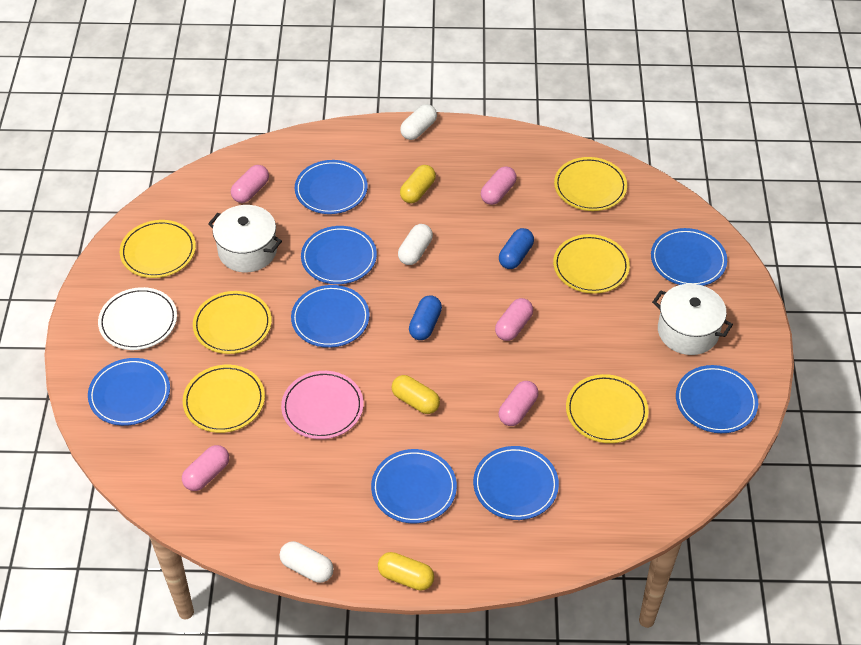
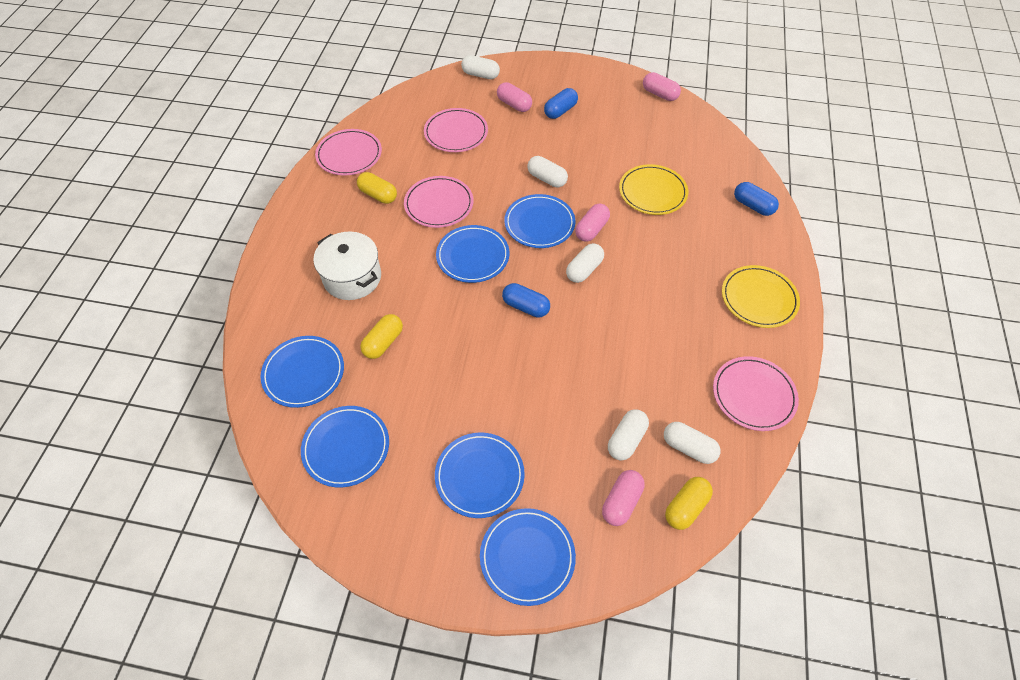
blue capsule: 2 -> 3
blue plate: 8 -> 6
pink capsule: 5 -> 4
pink plate: 1 -> 4
white capsule: 3 -> 5
white plate: 1 -> 0
white pot: 2 -> 1
yellow plate: 6 -> 2

